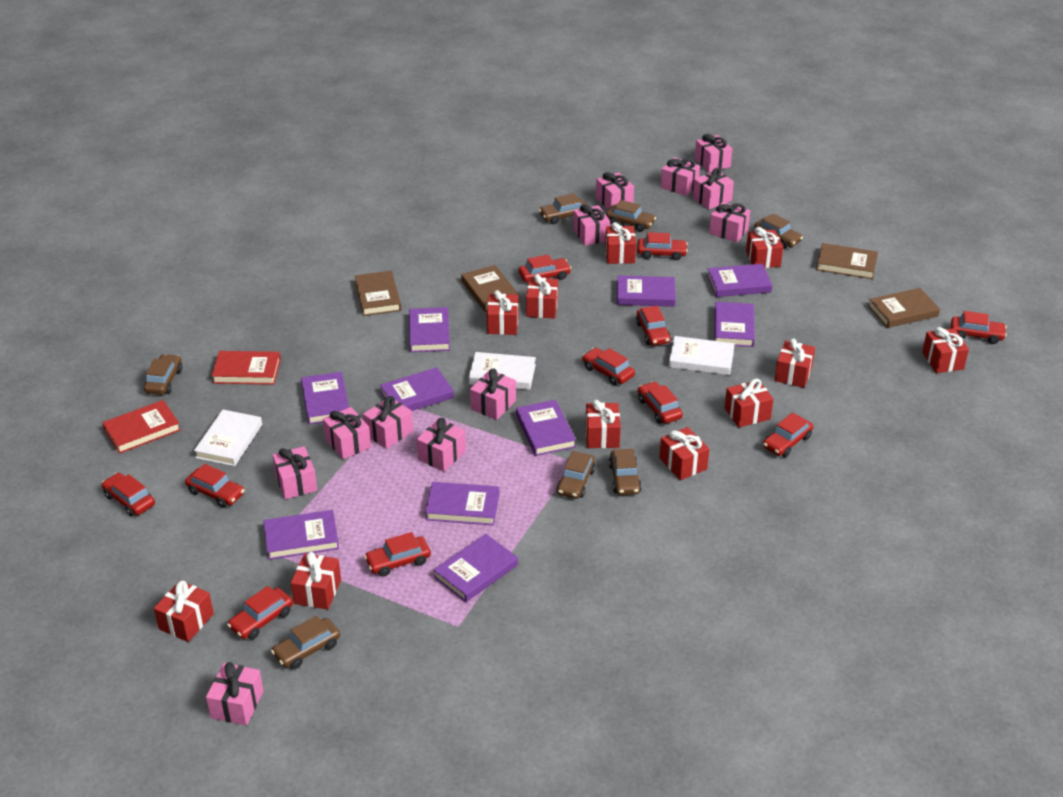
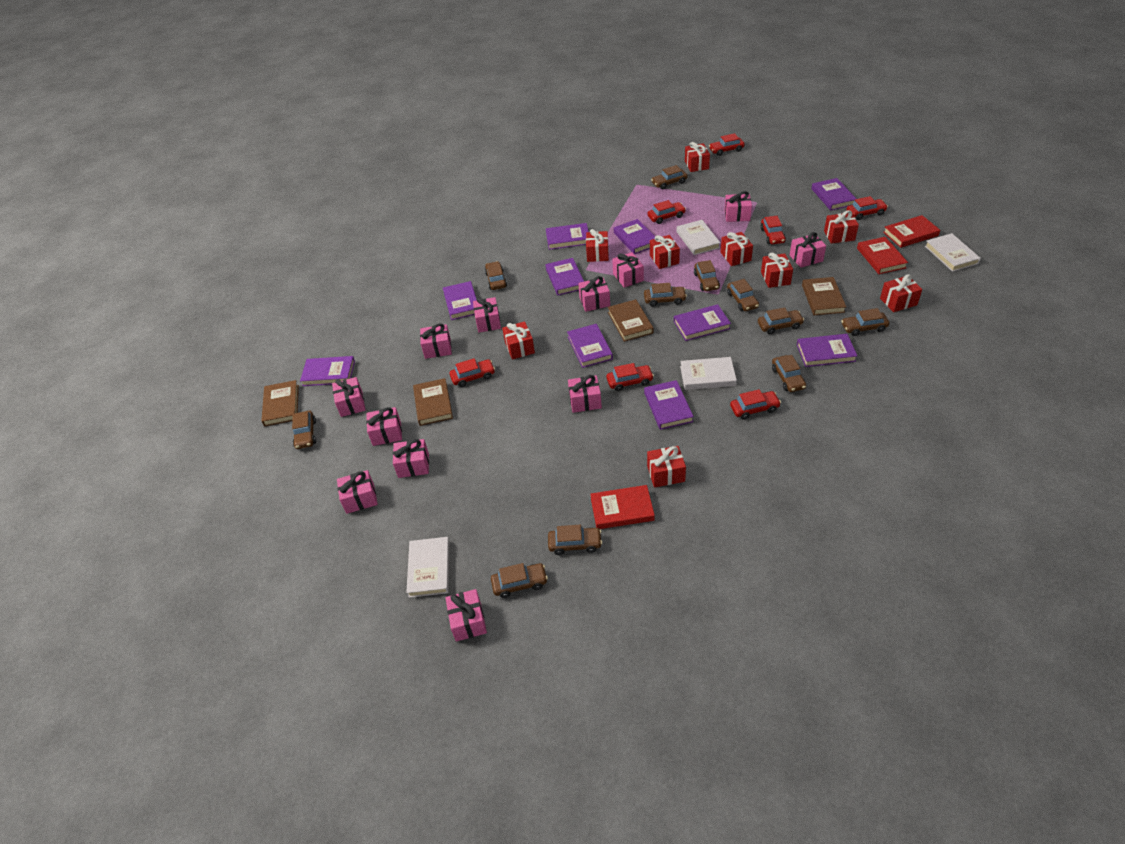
brown car: 7 -> 11
red book: 2 -> 3
red car: 11 -> 7
red gift: 11 -> 9
white book: 3 -> 4

